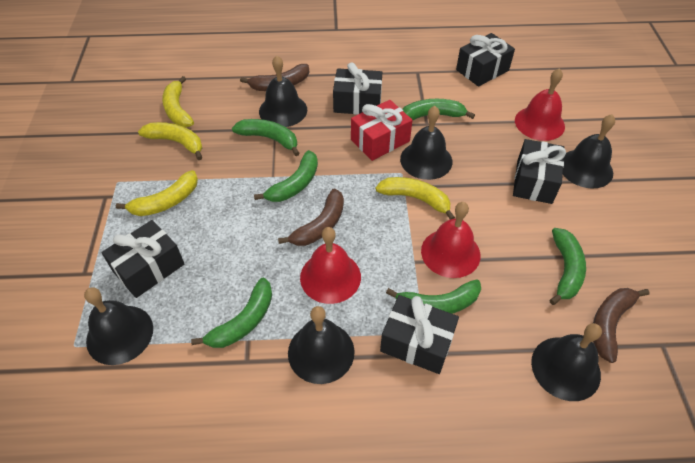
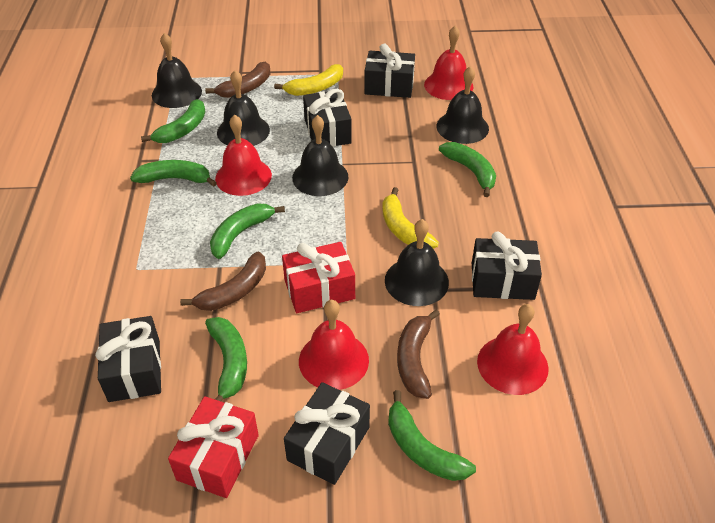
black bell: 6 -> 5
red bell: 3 -> 4
red gift: 1 -> 2
yellow banana: 4 -> 2

